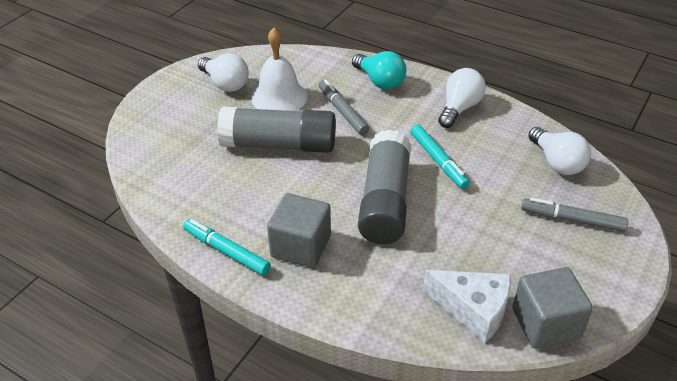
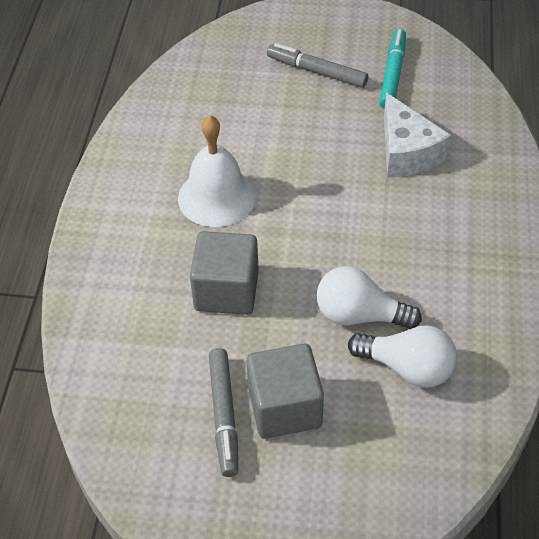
grey glue stick: 2 -> 0
turquoise light bulb: 1 -> 0
turquoise marker: 2 -> 1
white light bulb: 3 -> 2

